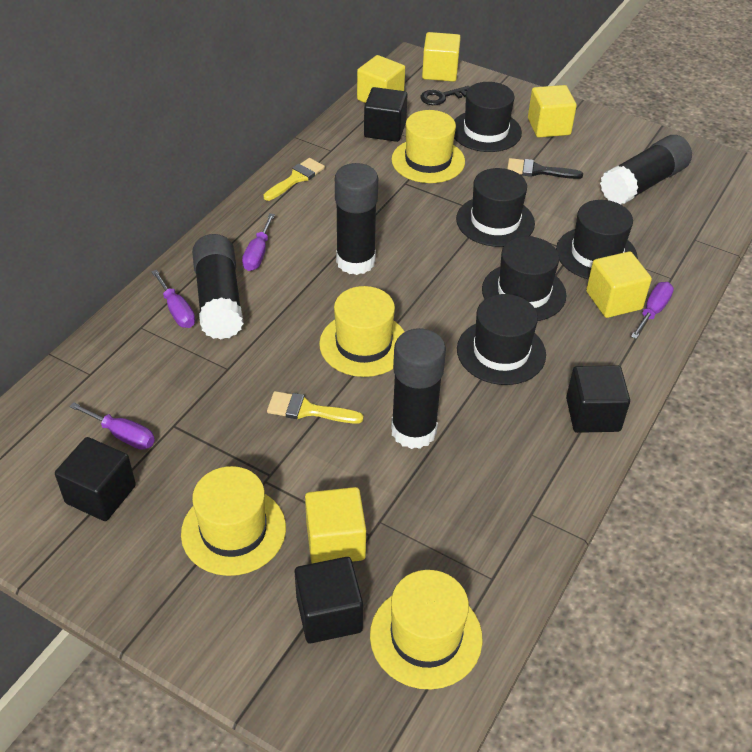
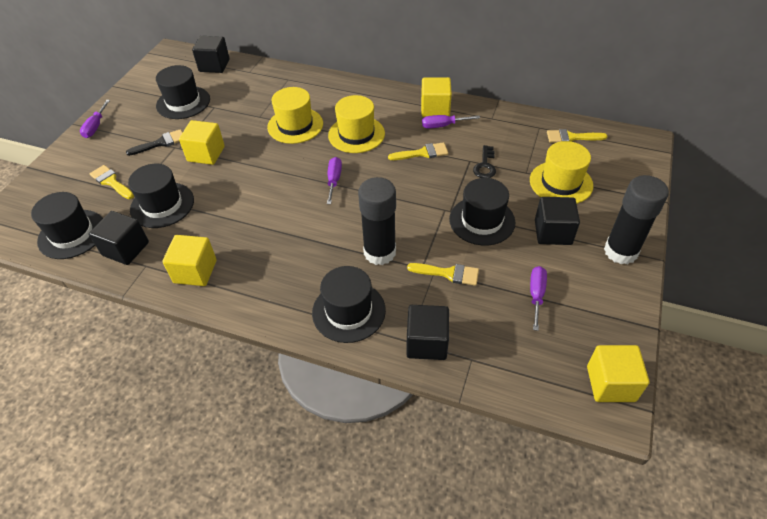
black glue stick: 4 -> 2
yellow brush: 2 -> 4
yellow cube: 5 -> 4
yellow hat: 4 -> 3

